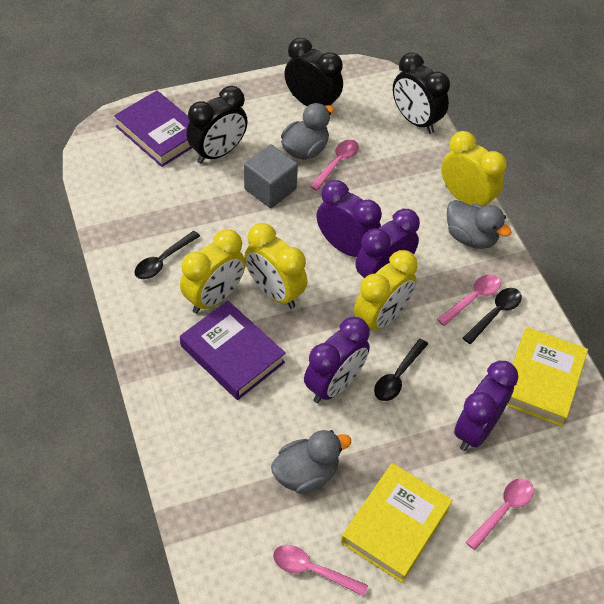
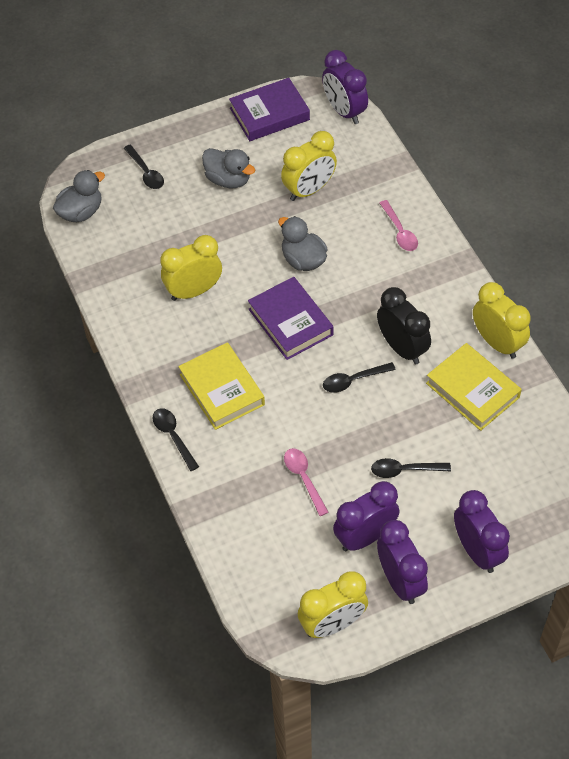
black clock: 3 -> 1
black spoon: 3 -> 4
grey cube: 1 -> 0
pink spoon: 4 -> 2

